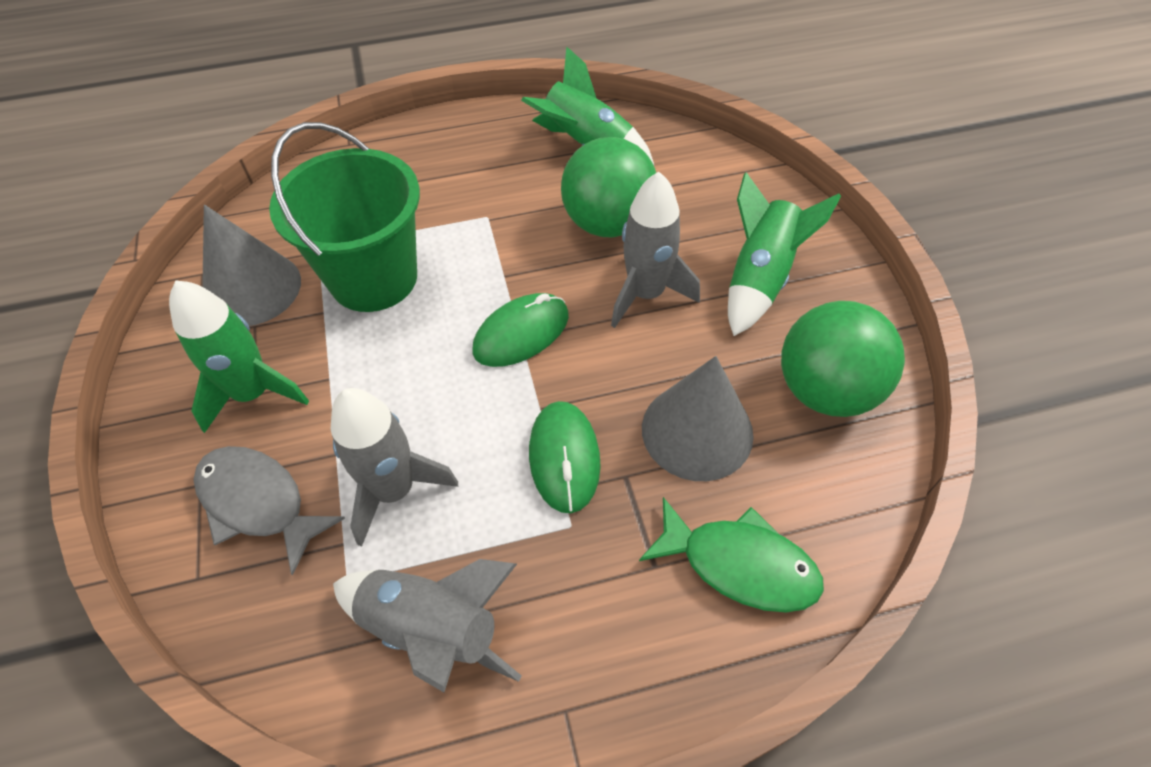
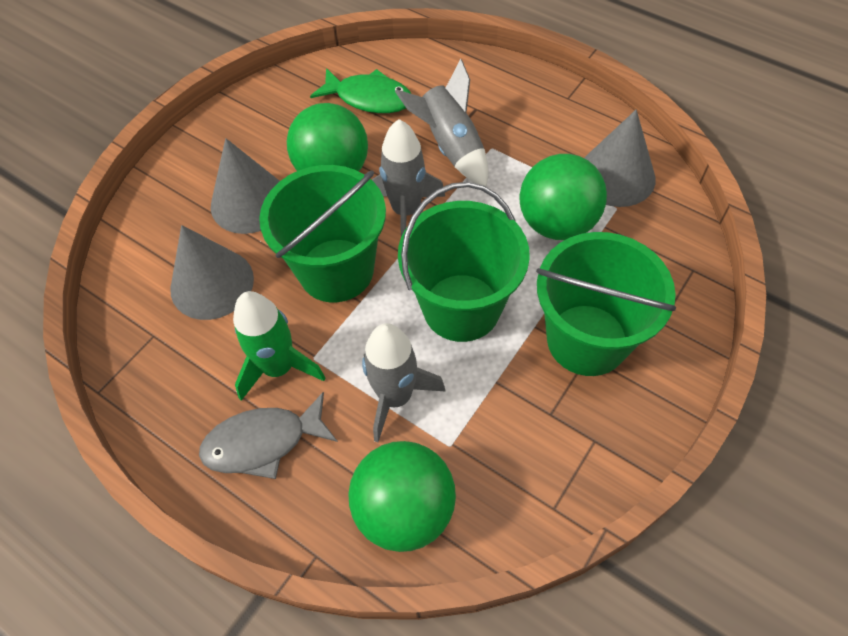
green ball: 2 -> 3
green bucket: 1 -> 3
green mouse: 2 -> 0
green rocket: 3 -> 1
grey cone: 2 -> 3

